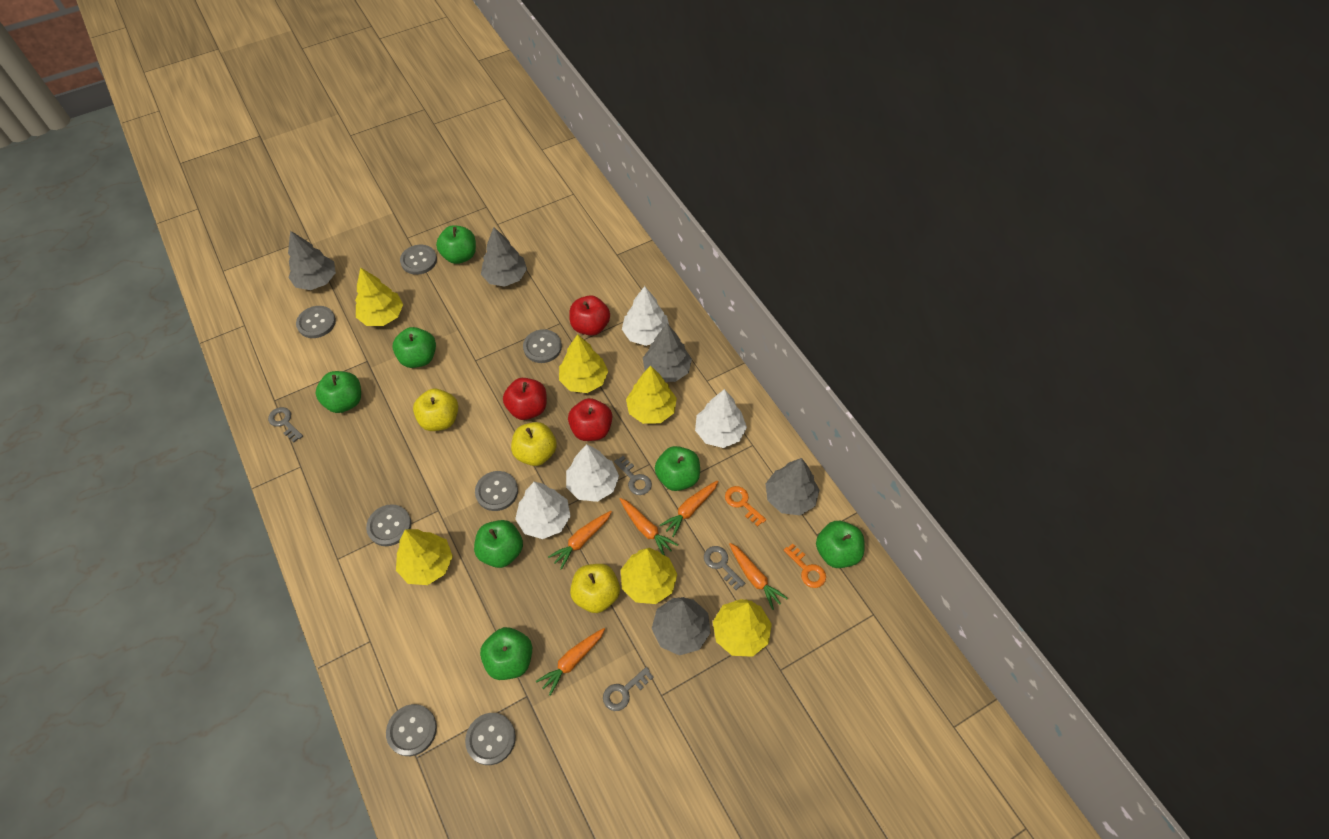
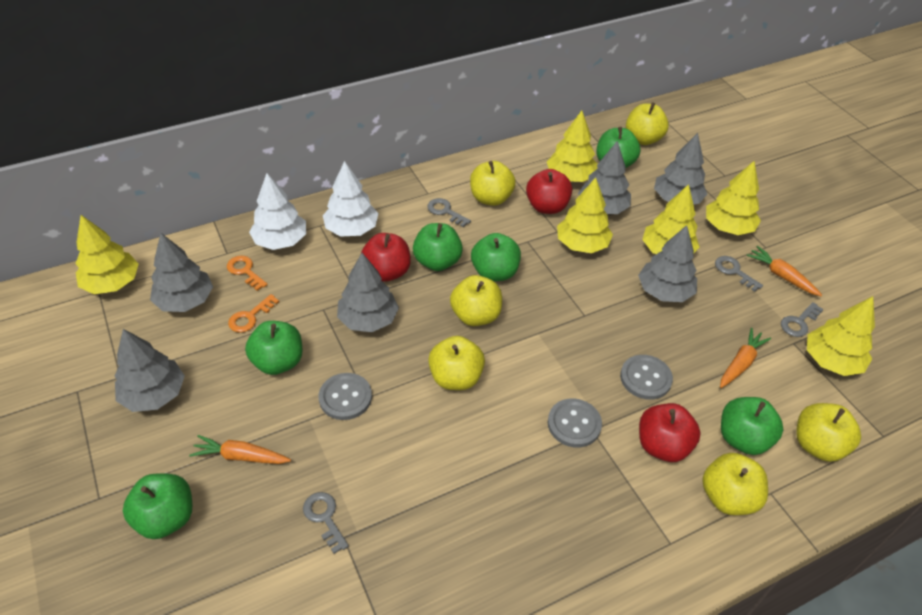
green apple: 7 -> 6
grey button: 7 -> 3
grey tree: 5 -> 6
orange carrot: 5 -> 3
white tree: 4 -> 2
yellow apple: 3 -> 6

